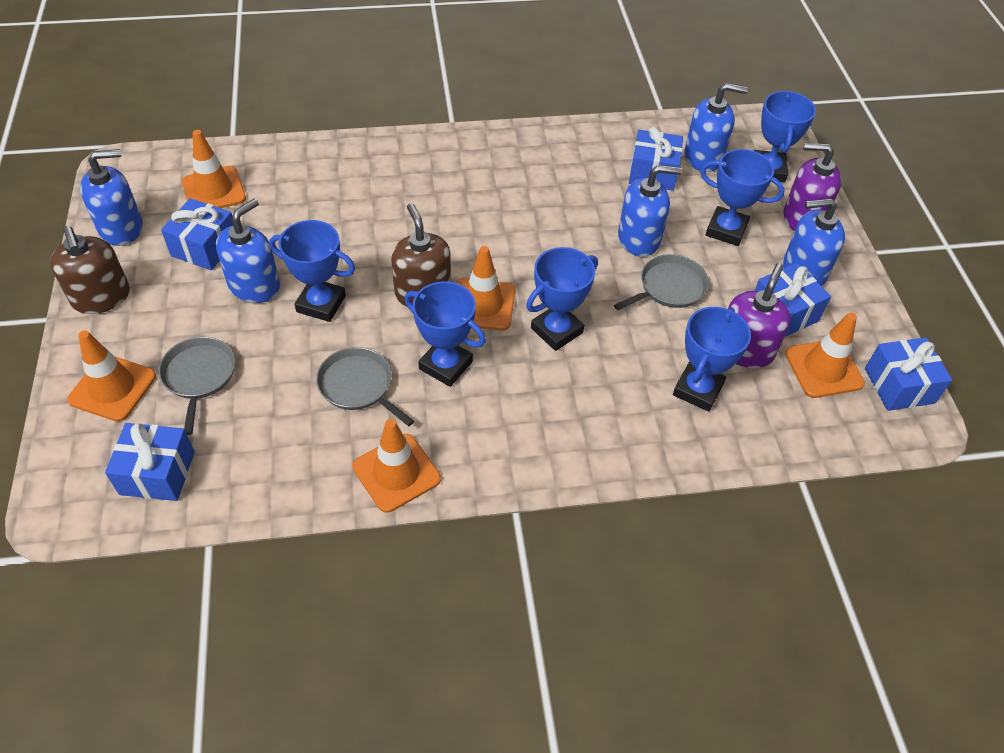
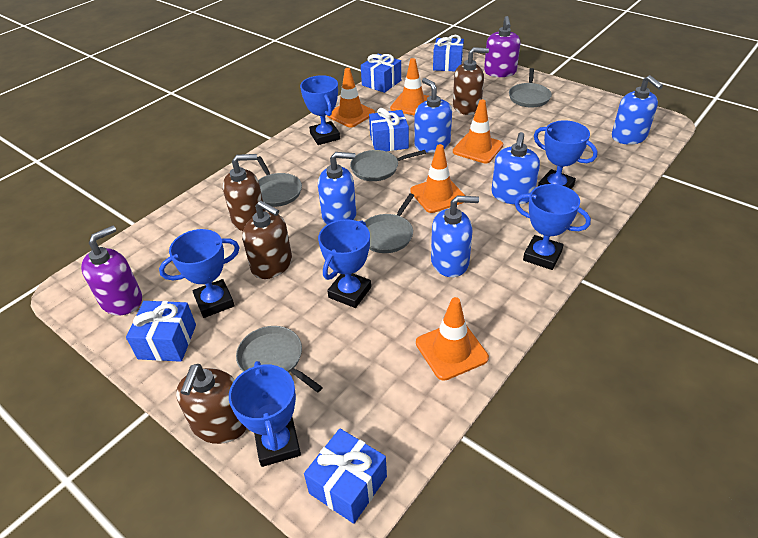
brown soap dispenser: 2 -> 4
grey pan: 3 -> 5

